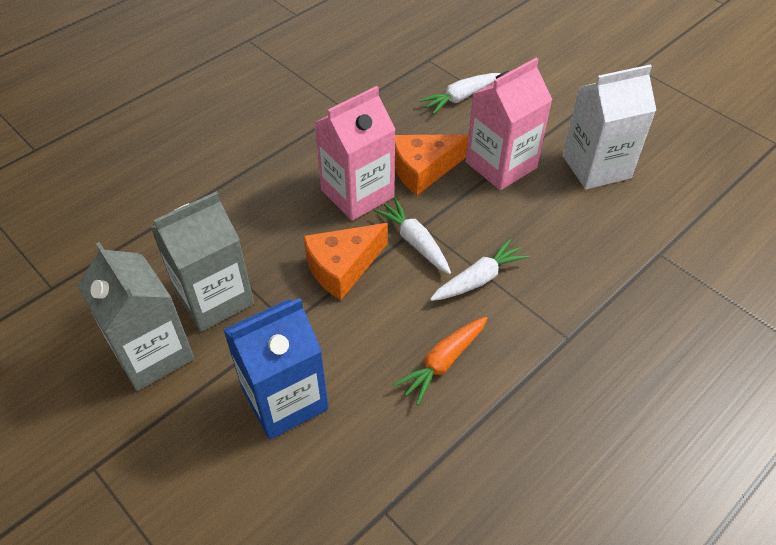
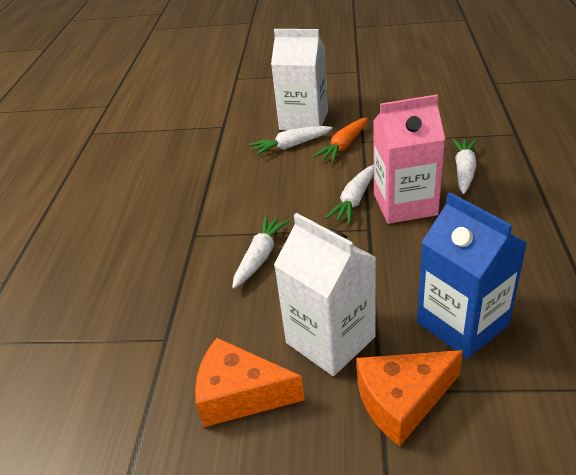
grey carton: 2 -> 0
pink carton: 2 -> 1
white carrot: 3 -> 4
white carton: 1 -> 2

